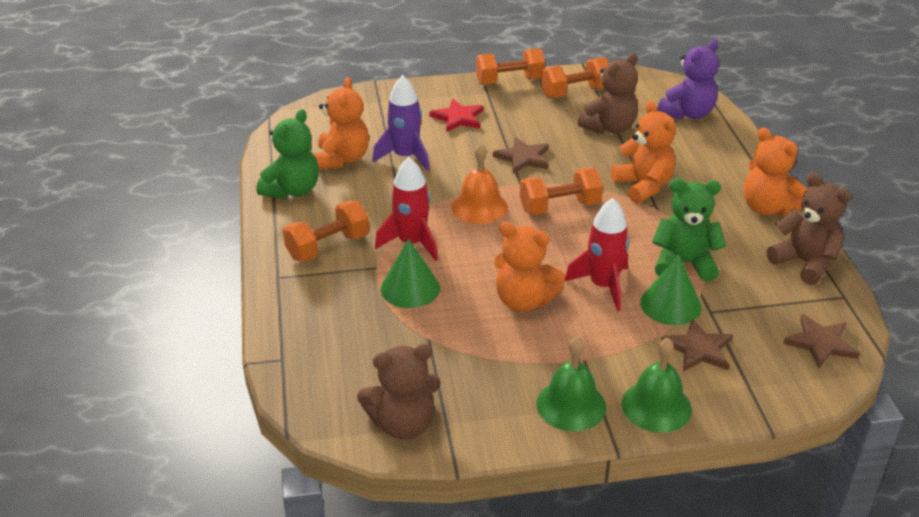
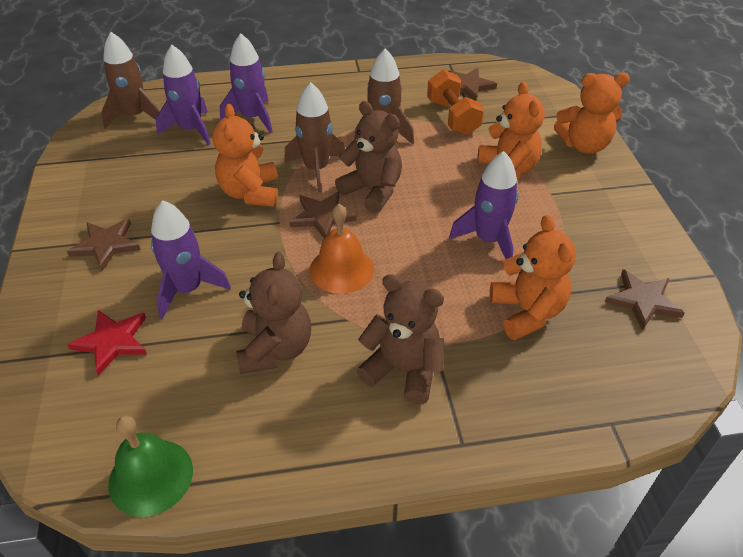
brown rocket: 0 -> 3
brown star: 3 -> 4
green bell: 2 -> 1
green cone: 2 -> 0
green teddy bear: 2 -> 0
orange dumbbell: 4 -> 1
purple rocket: 1 -> 4
purple teddy bear: 1 -> 0
red rocket: 2 -> 0

